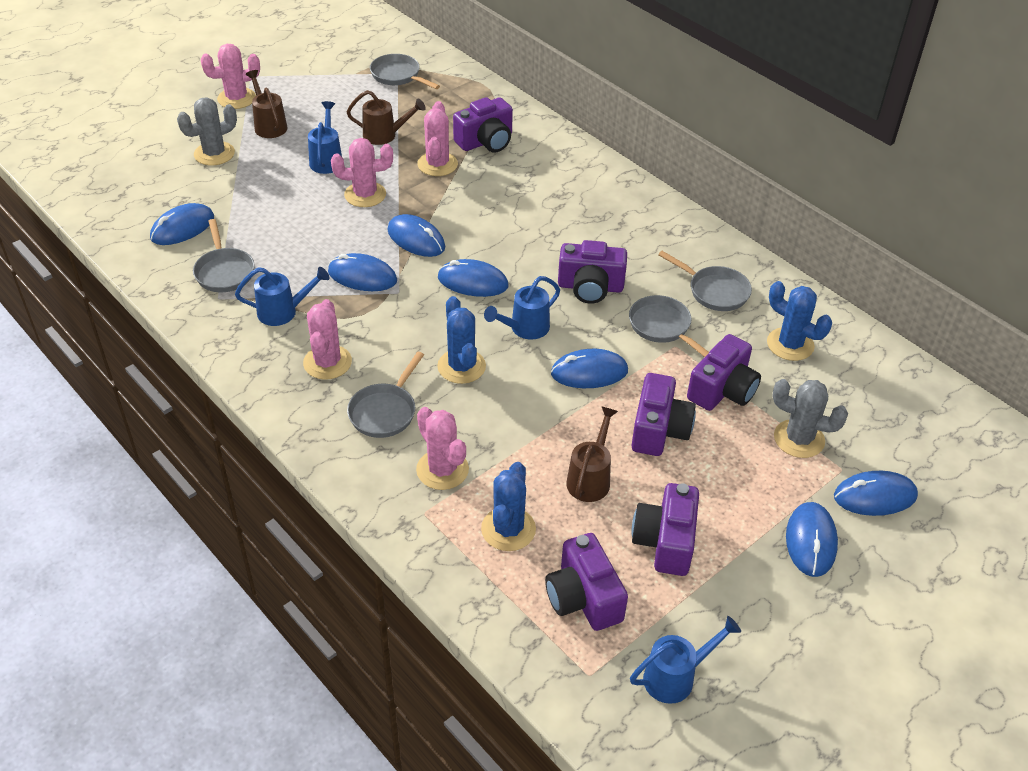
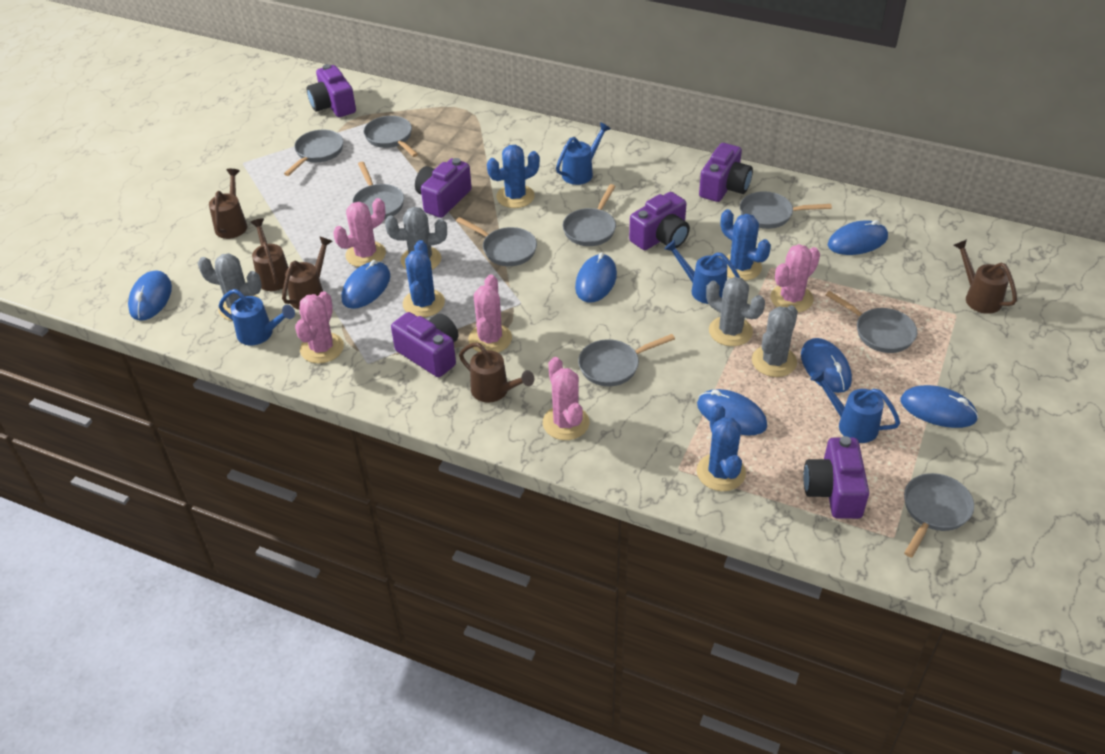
blue cactus: 3 -> 4
brown watering can: 3 -> 5
grey cactus: 2 -> 4
grey pan: 5 -> 9

